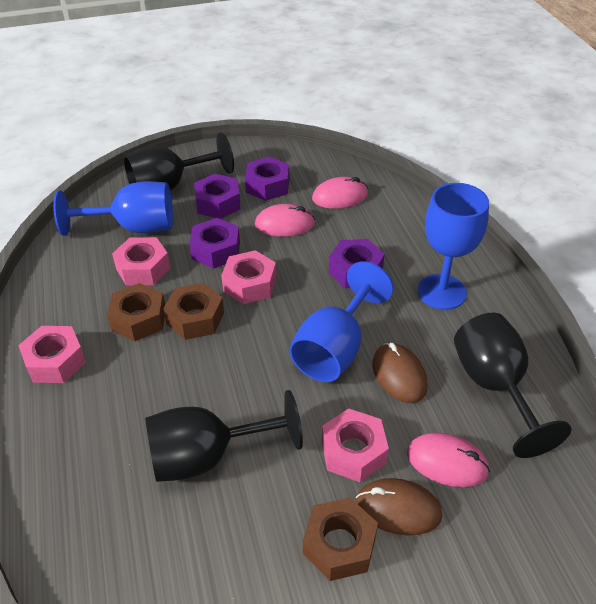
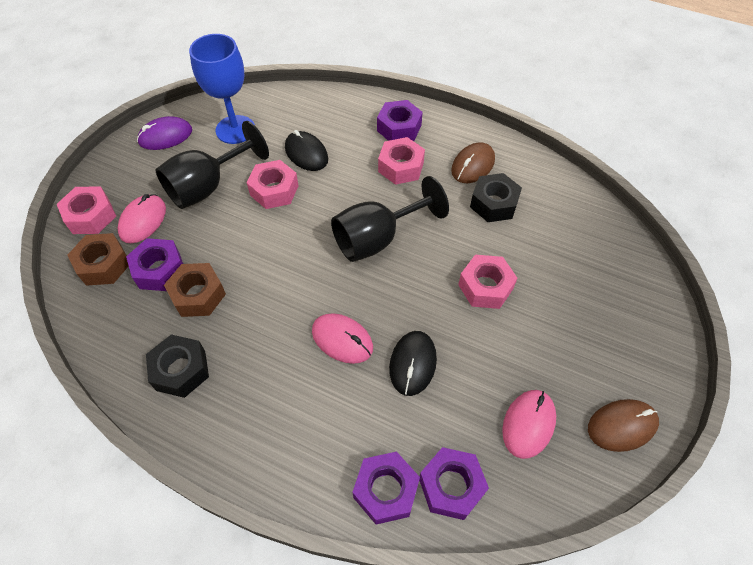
black goblet: 3 -> 2
black mouse: 0 -> 2
black nut: 0 -> 2
blue goblet: 3 -> 1
brown nut: 3 -> 2
purple mouse: 0 -> 1

